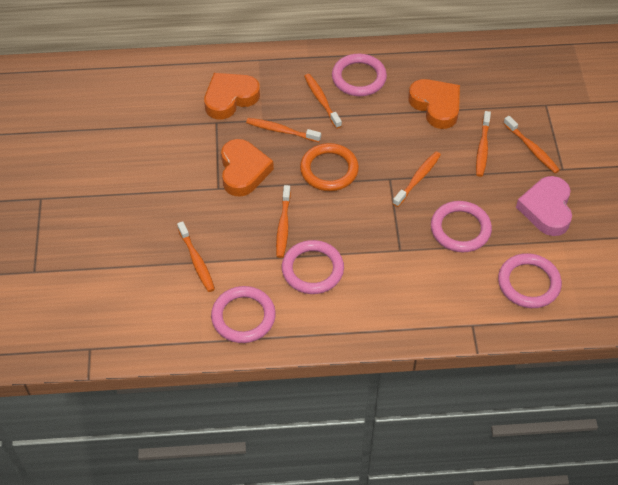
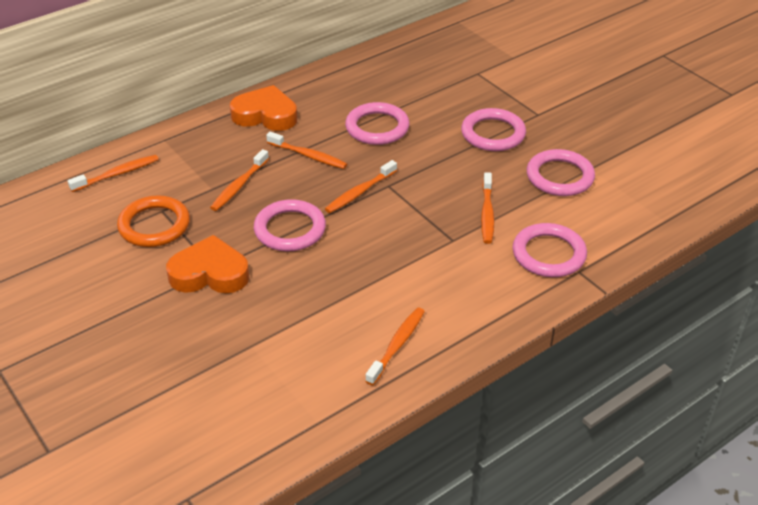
orange heart: 3 -> 2
orange toothbrush: 7 -> 6
pink heart: 1 -> 0

